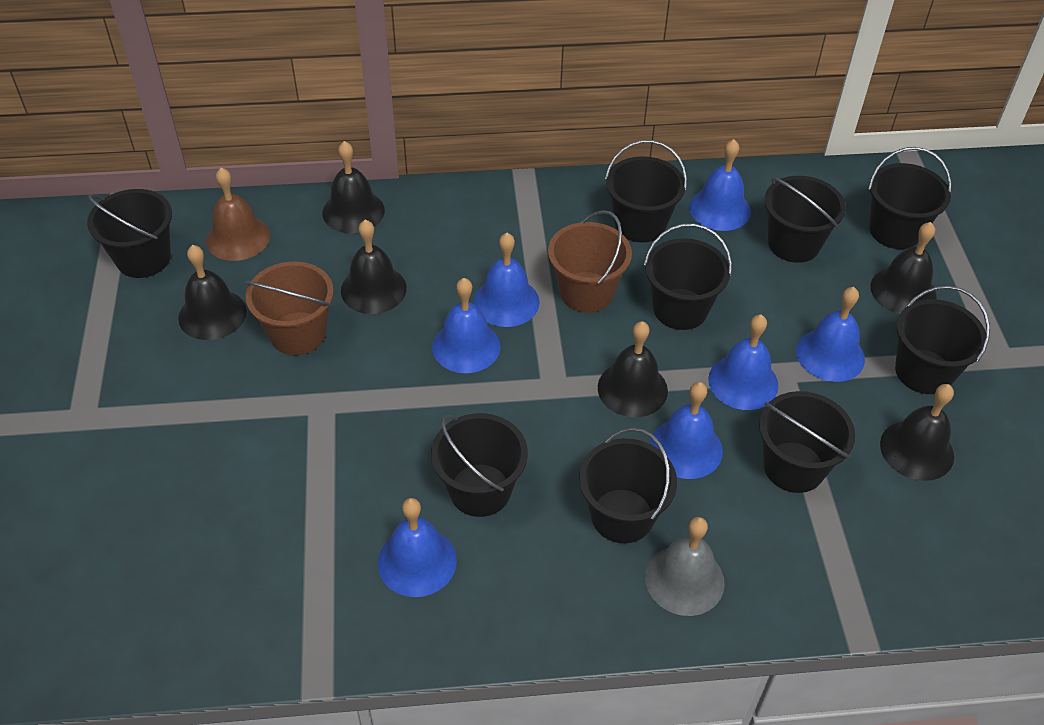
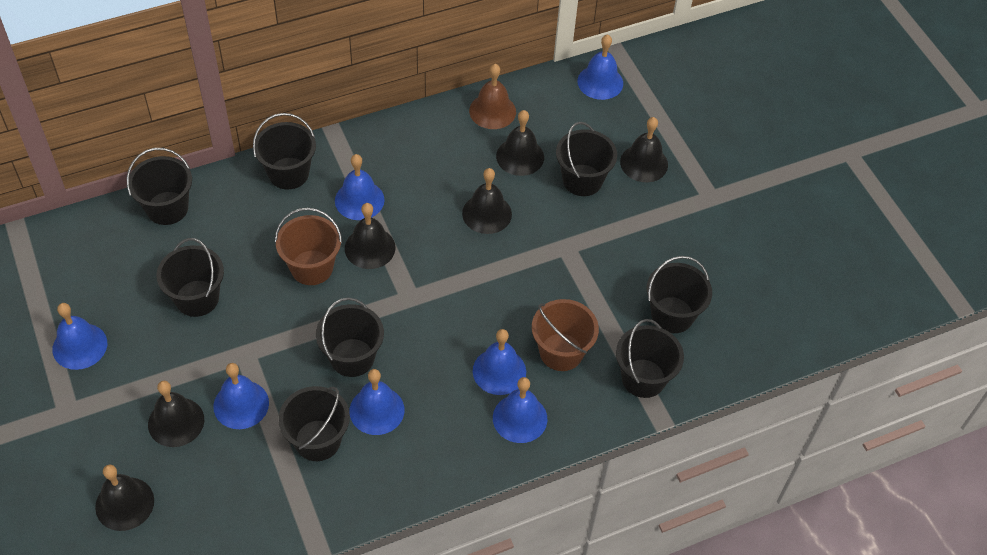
black bucket: 9 -> 8
grey bell: 1 -> 0

